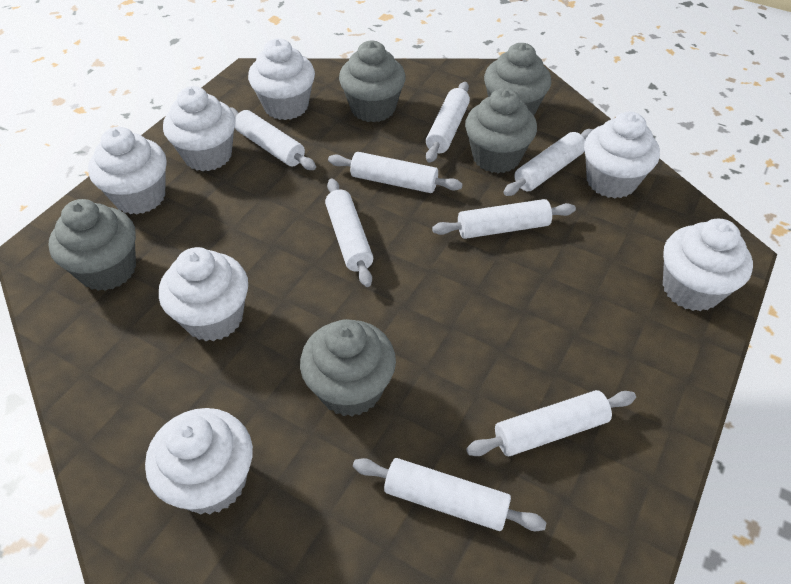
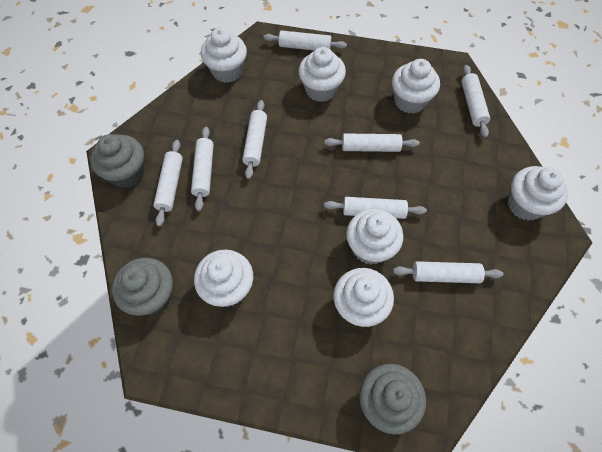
grey cupcake: 5 -> 3

